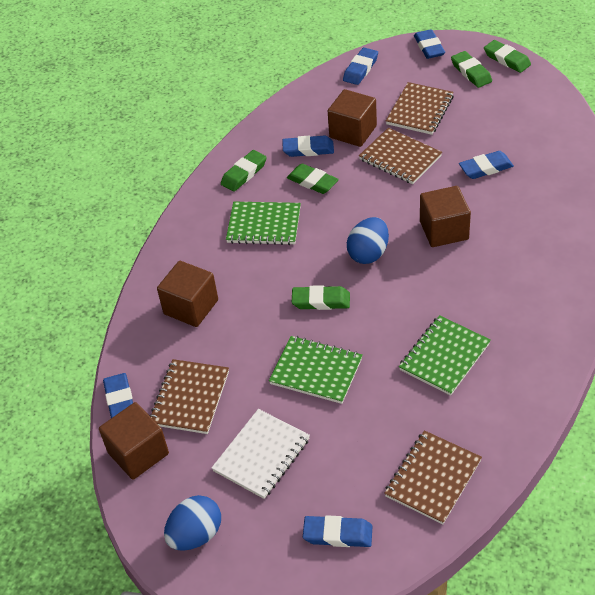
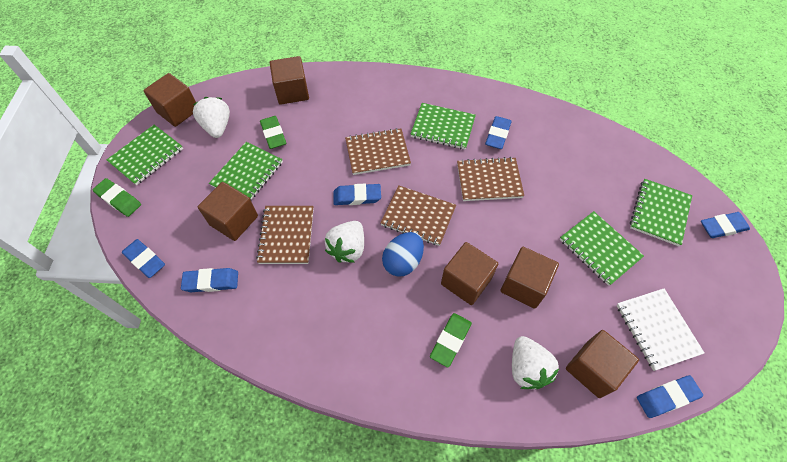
blue egg: 2 -> 1
brown cube: 4 -> 6
green eraser: 5 -> 3
green notebook: 3 -> 5
white strawberry: 0 -> 3

